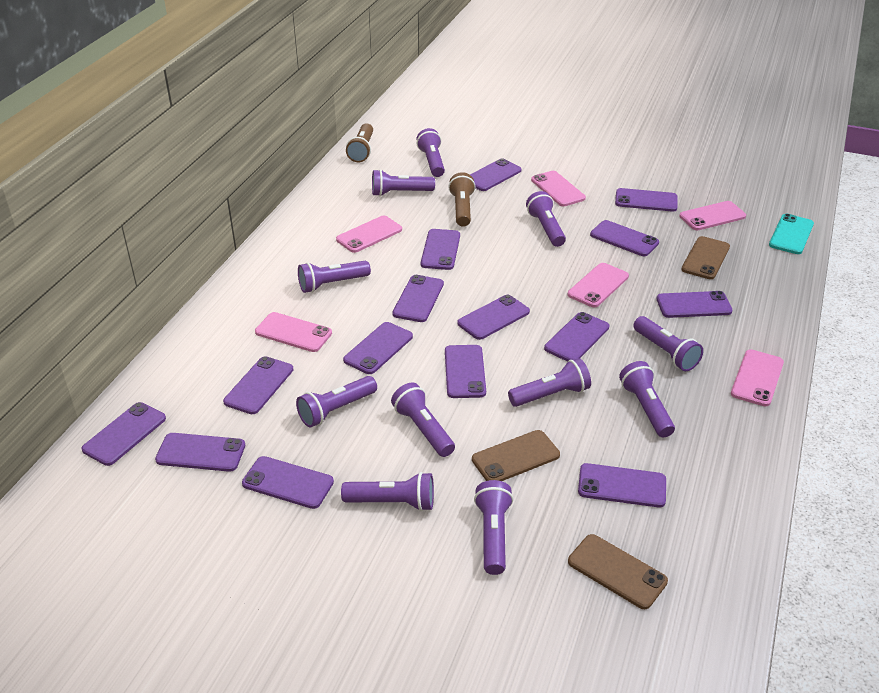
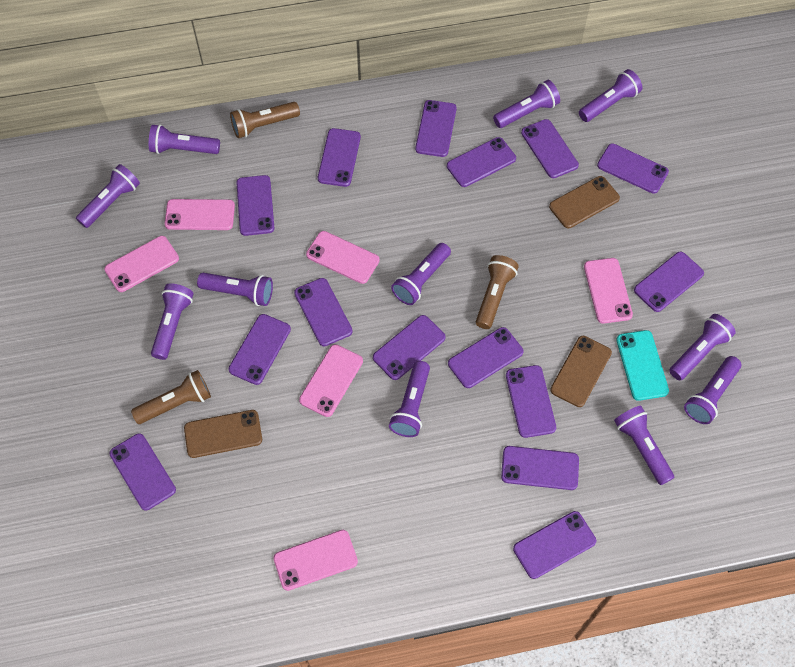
brown flashlight: 2 -> 3

